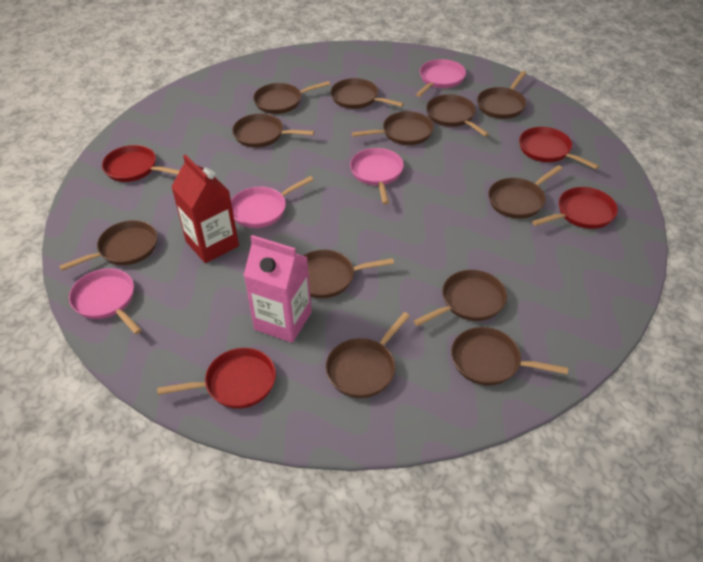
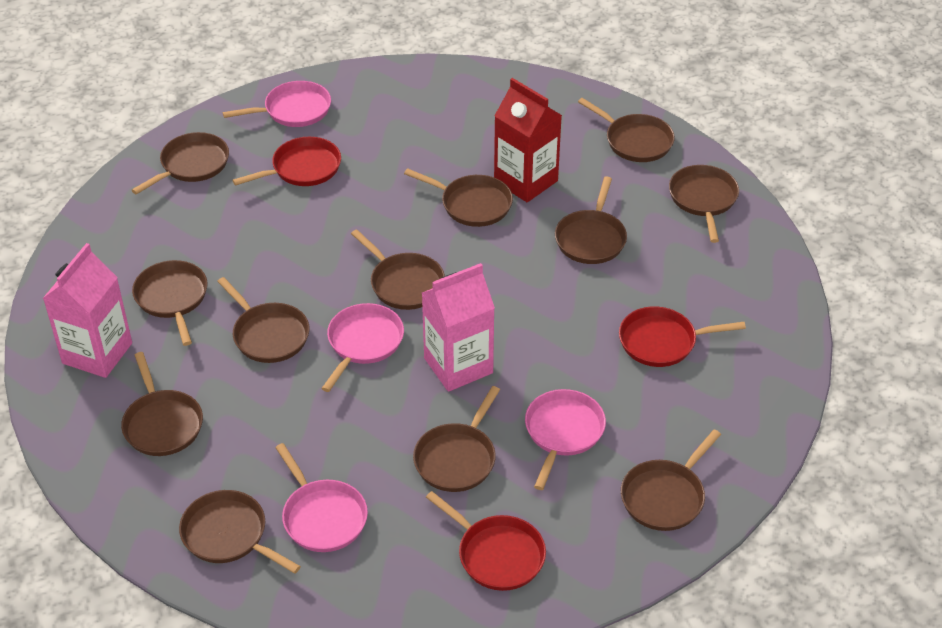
pink carton: 1 -> 2
red pan: 4 -> 3

